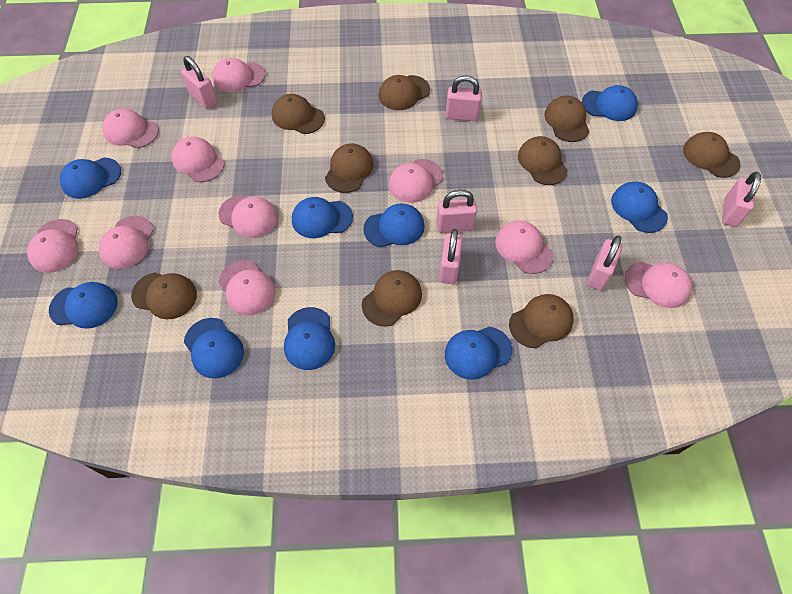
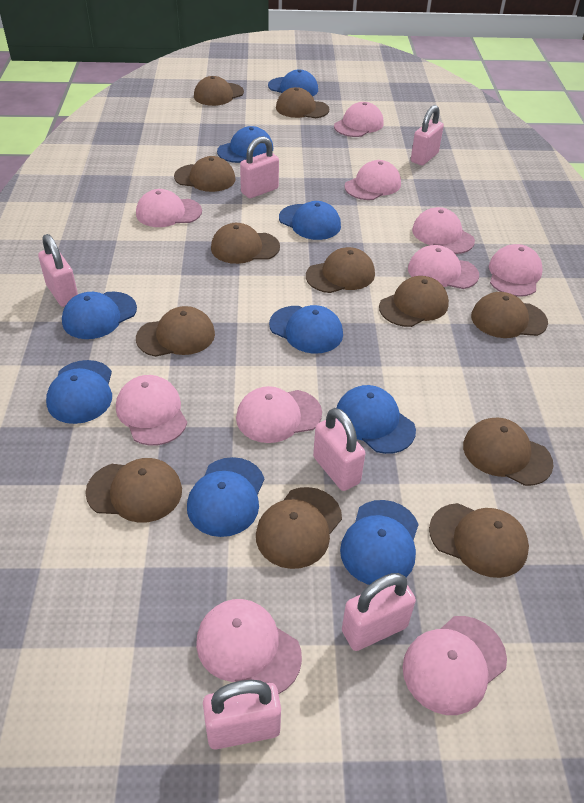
brown cap: 9 -> 12

